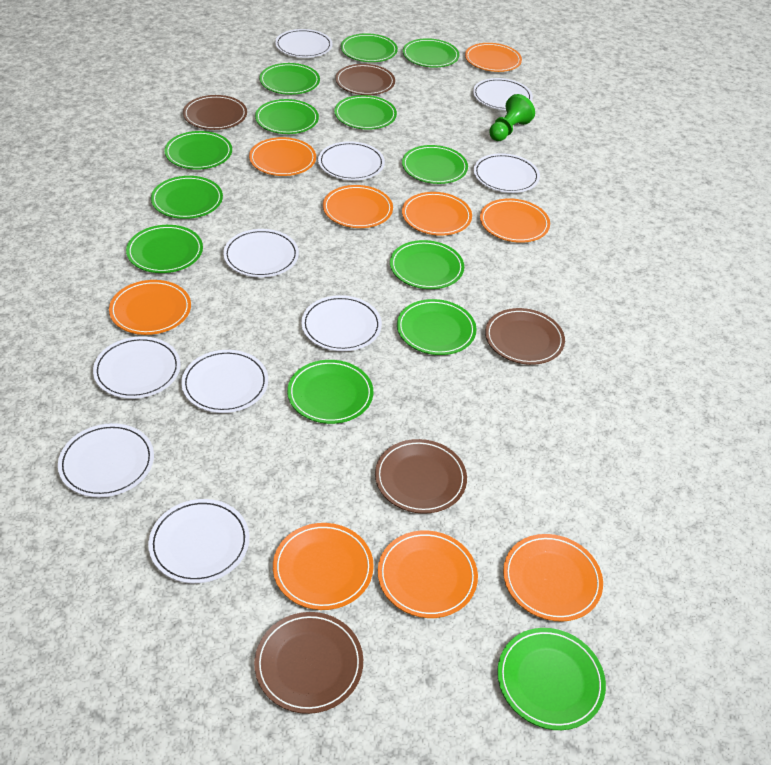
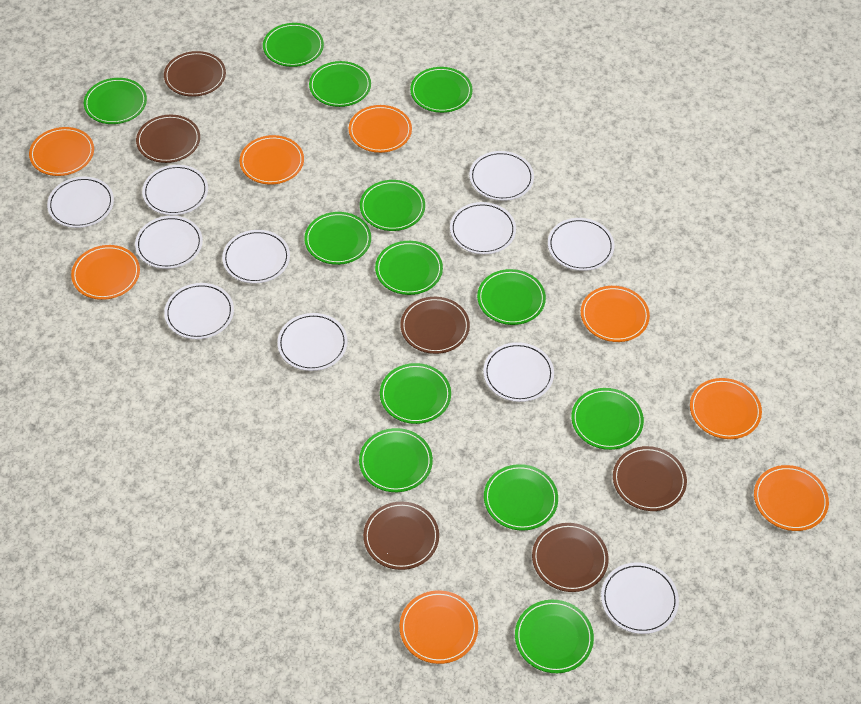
brown plate: 5 -> 6
green pawn: 1 -> 0
orange plate: 9 -> 8
white plate: 10 -> 11

